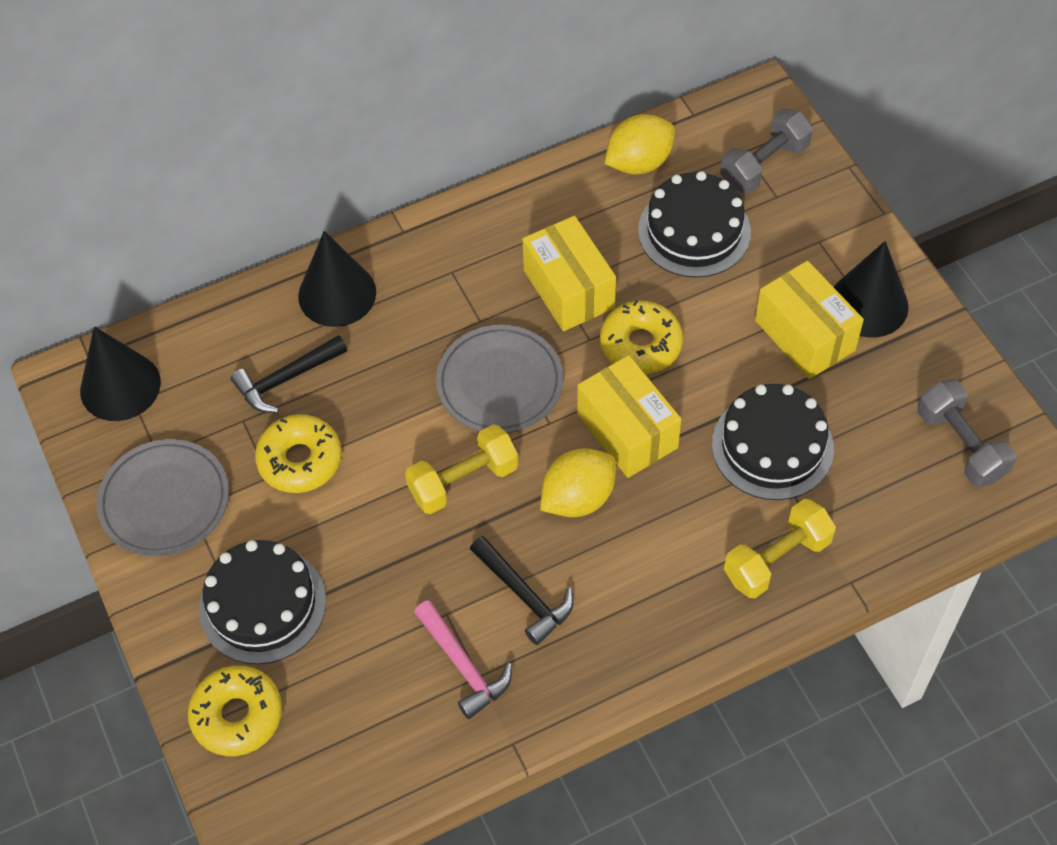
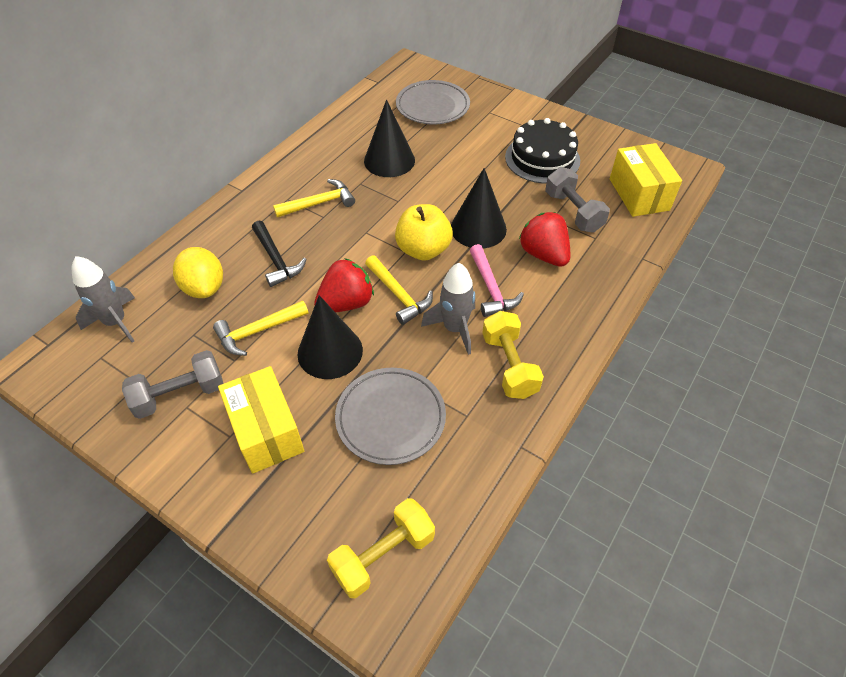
black cake: 3 -> 1
black hammer: 2 -> 1
grey rocket: 0 -> 2
red strawberry: 0 -> 2
yellow apple: 0 -> 1
yellow box: 3 -> 2
yellow donut: 3 -> 0
yellow hammer: 0 -> 3
yellow lemon: 2 -> 1

